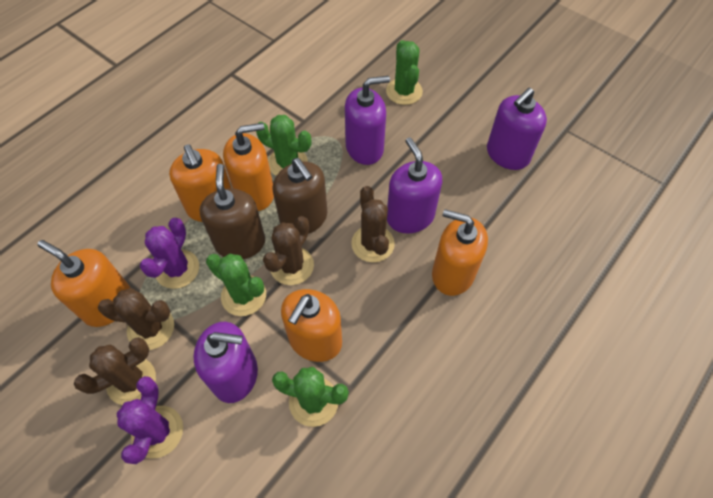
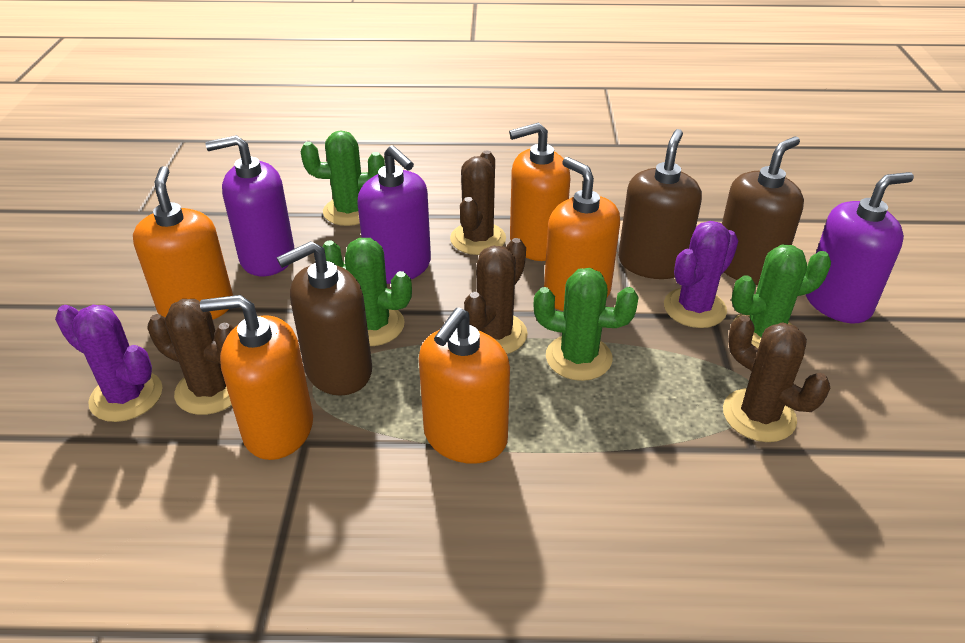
brown soap dispenser: 2 -> 3
purple soap dispenser: 4 -> 3

